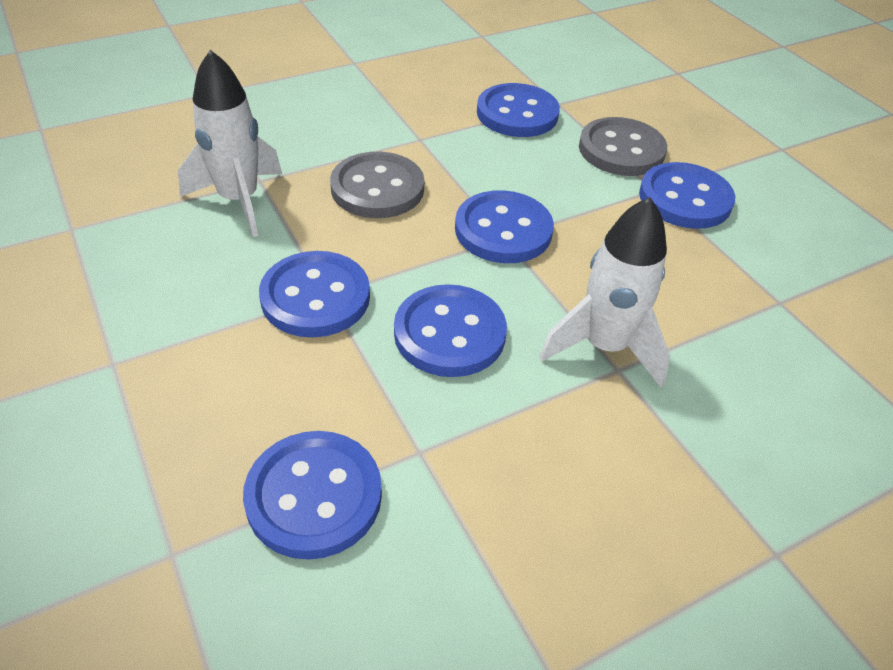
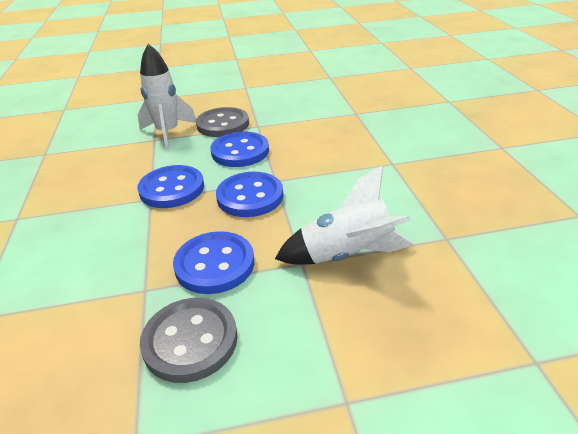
blue button: 6 -> 4

